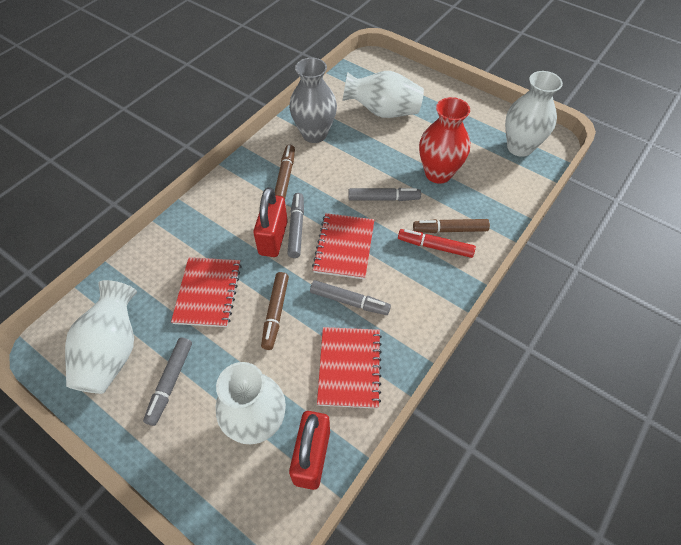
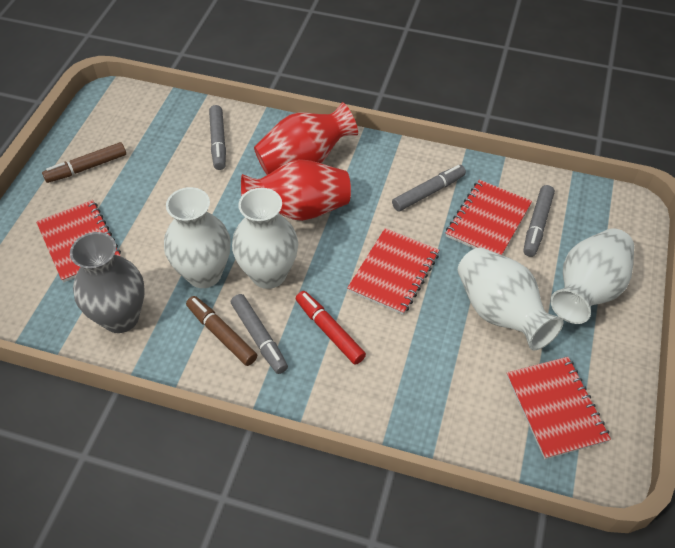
brown marker: 3 -> 2
red notebook: 3 -> 4
red padlock: 2 -> 0
red vase: 1 -> 2

